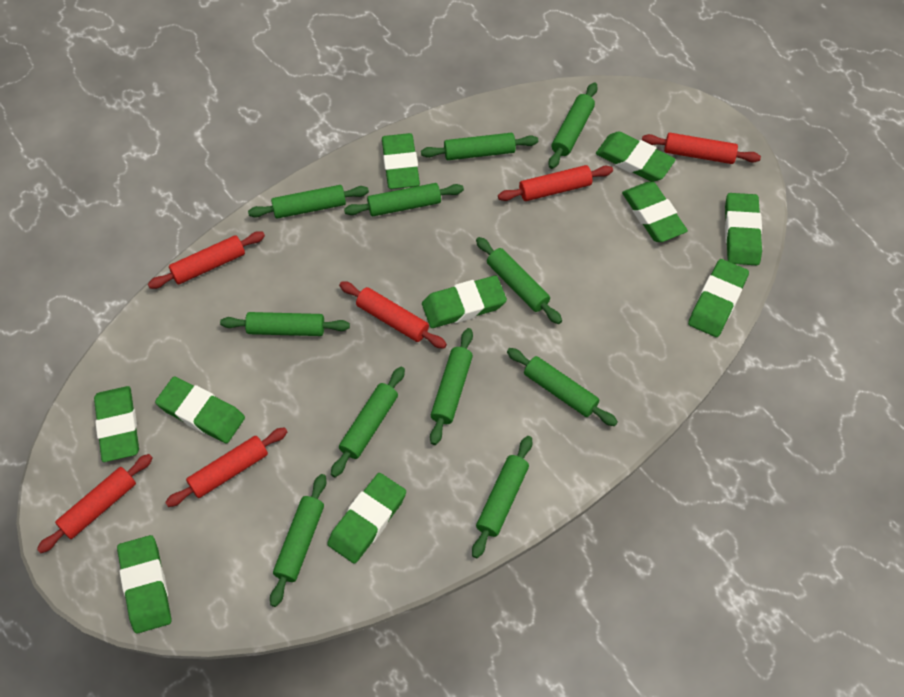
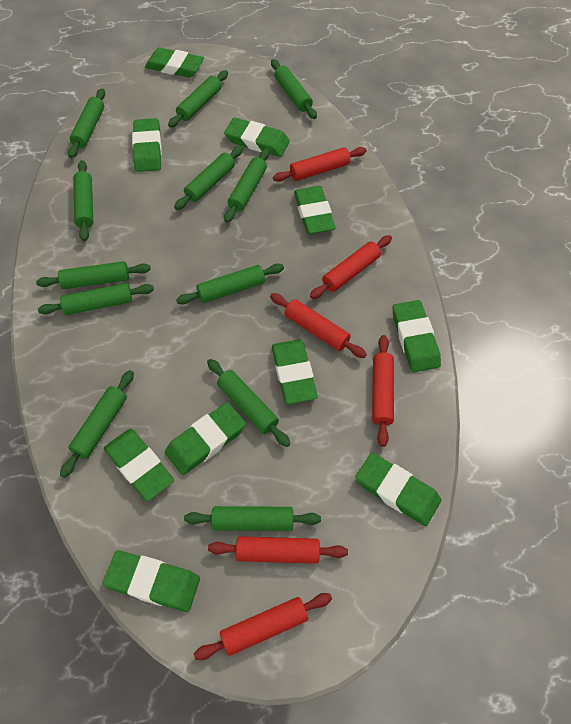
green rolling pin: 11 -> 12

